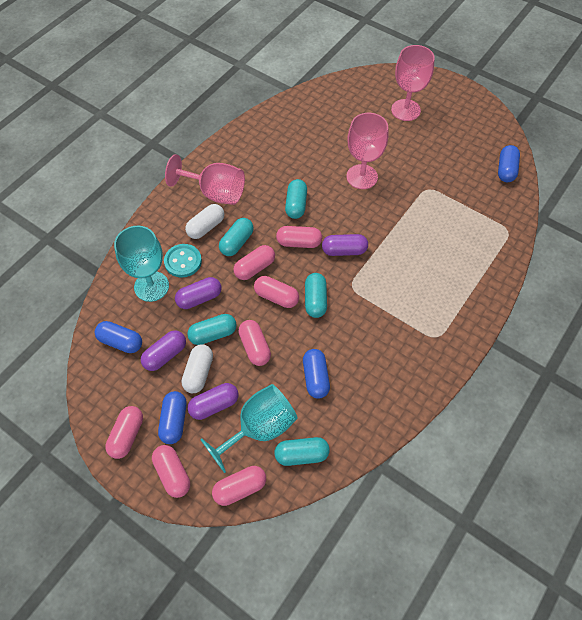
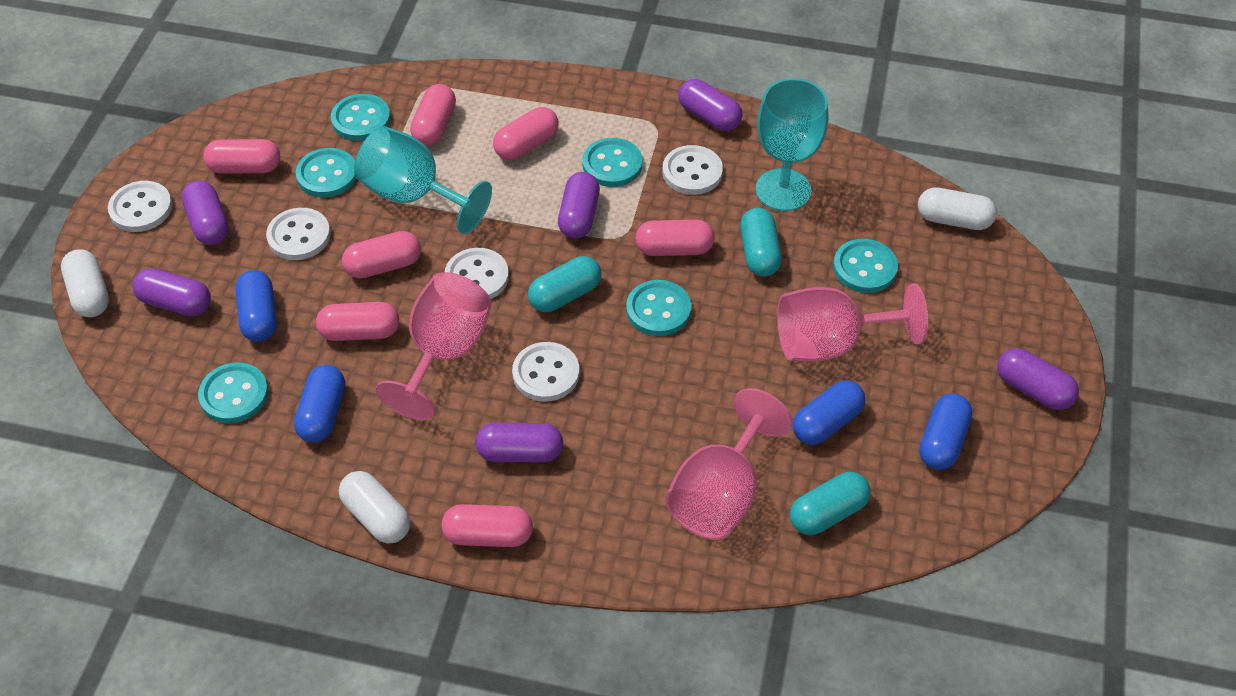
purple capsule: 4 -> 6
turquoise button: 1 -> 6
turquoise capsule: 5 -> 3
white button: 0 -> 5
white capsule: 2 -> 3

